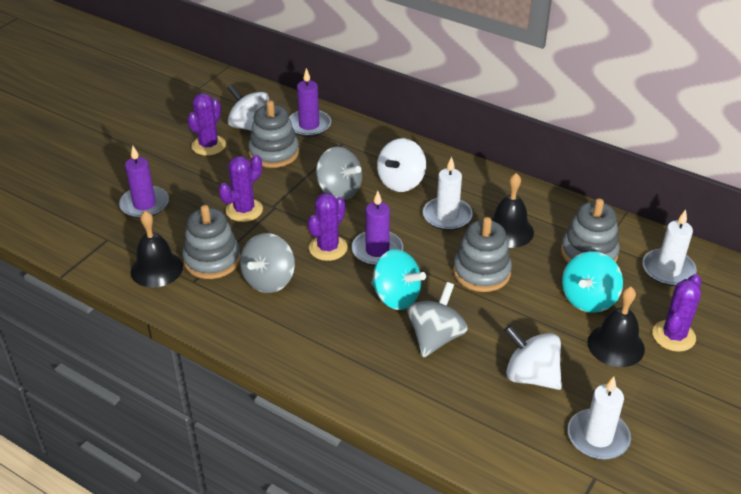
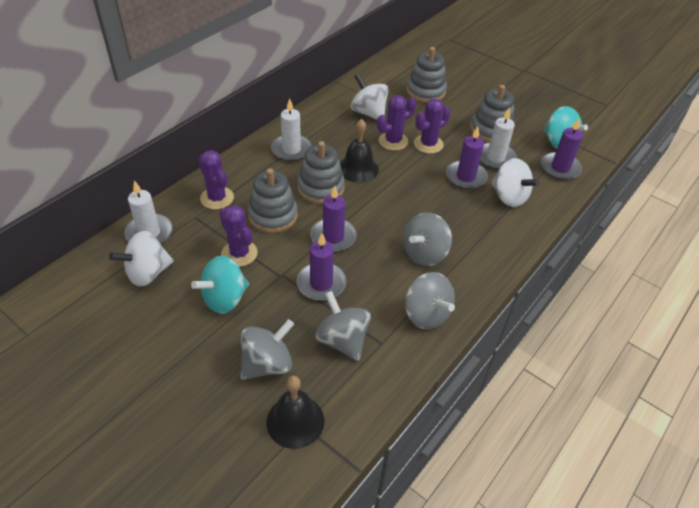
black bell: 3 -> 2
grey spinning top: 3 -> 4
purple candle: 3 -> 4

